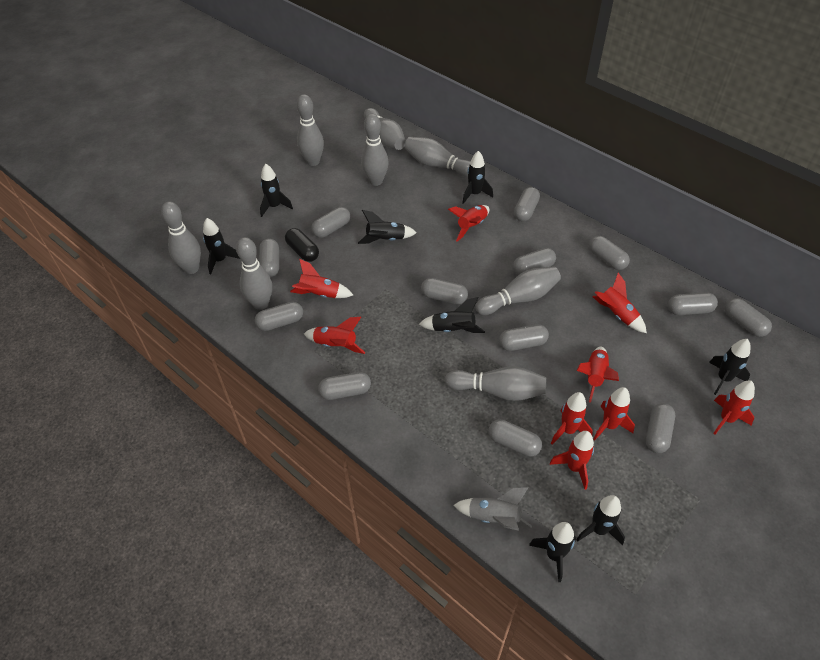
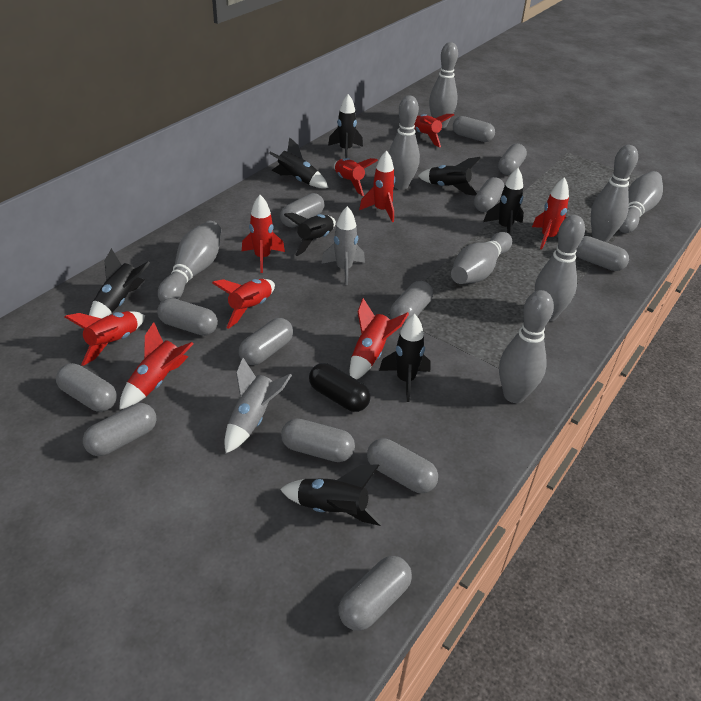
grey rocket: 1 -> 2

